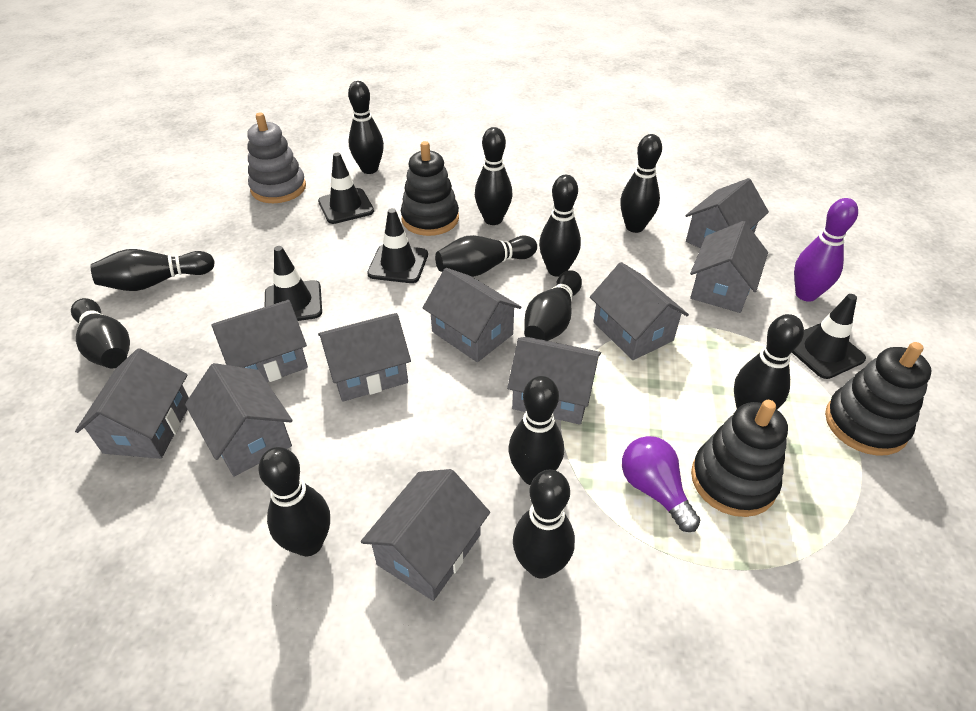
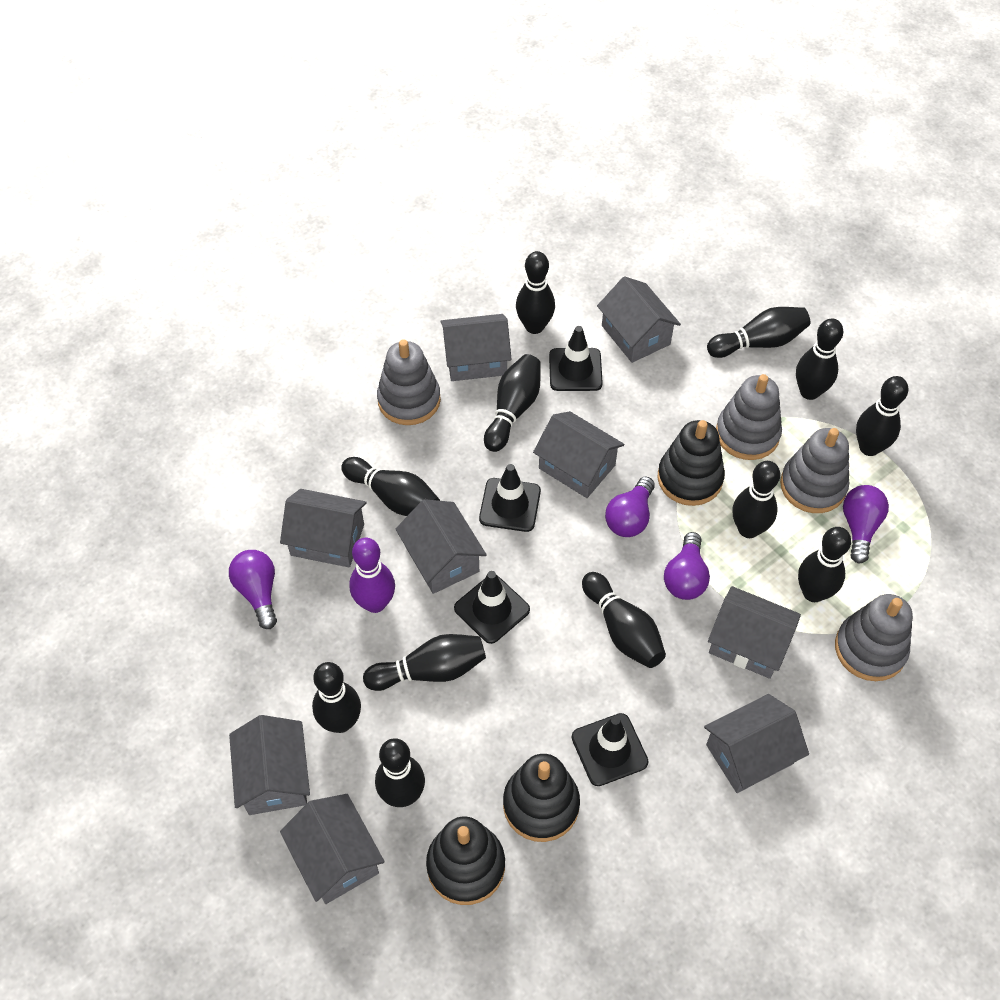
grey house: 10 -> 9
grey stacking toy: 1 -> 4
purple light bulb: 1 -> 4

